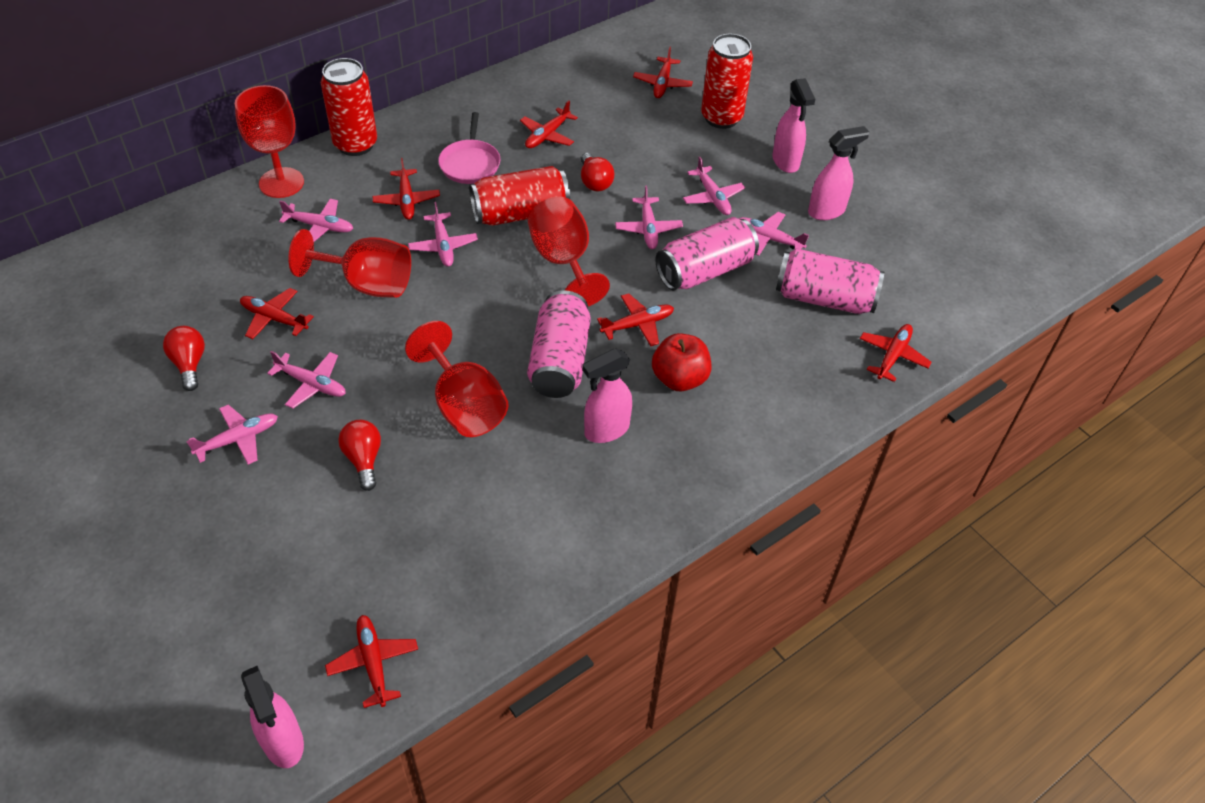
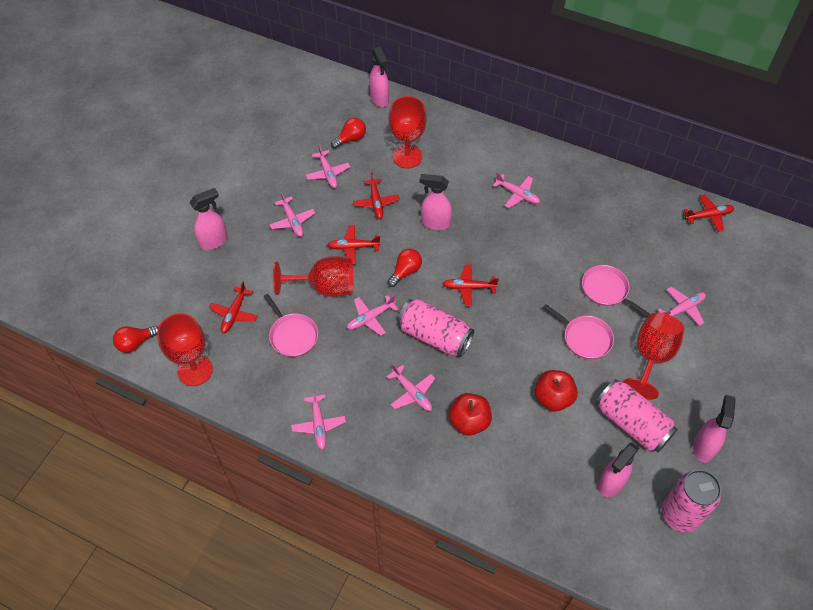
pink pan: 1 -> 3
pink spray bottle: 4 -> 5
red apple: 1 -> 2
red can: 3 -> 0
red plane: 7 -> 5

